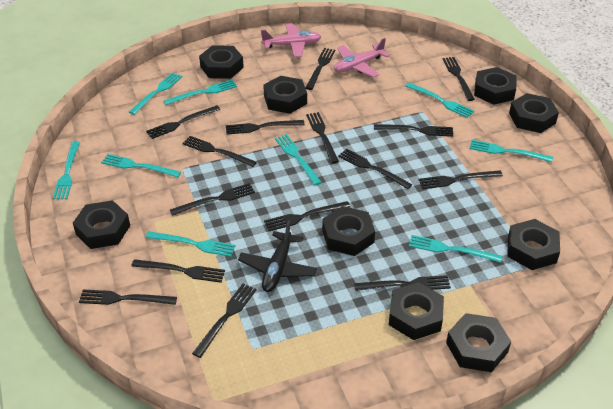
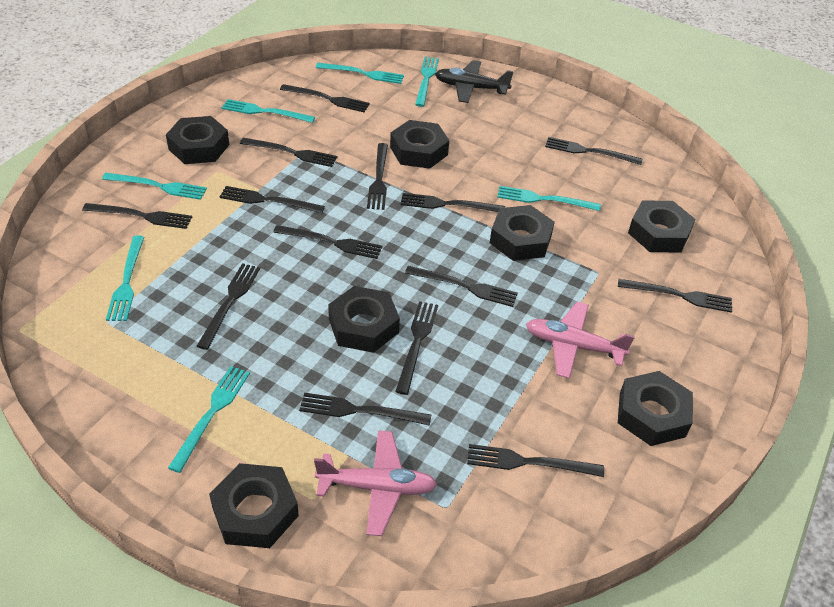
black fork: 15 -> 14
black nut: 9 -> 7
turquoise fork: 9 -> 7

